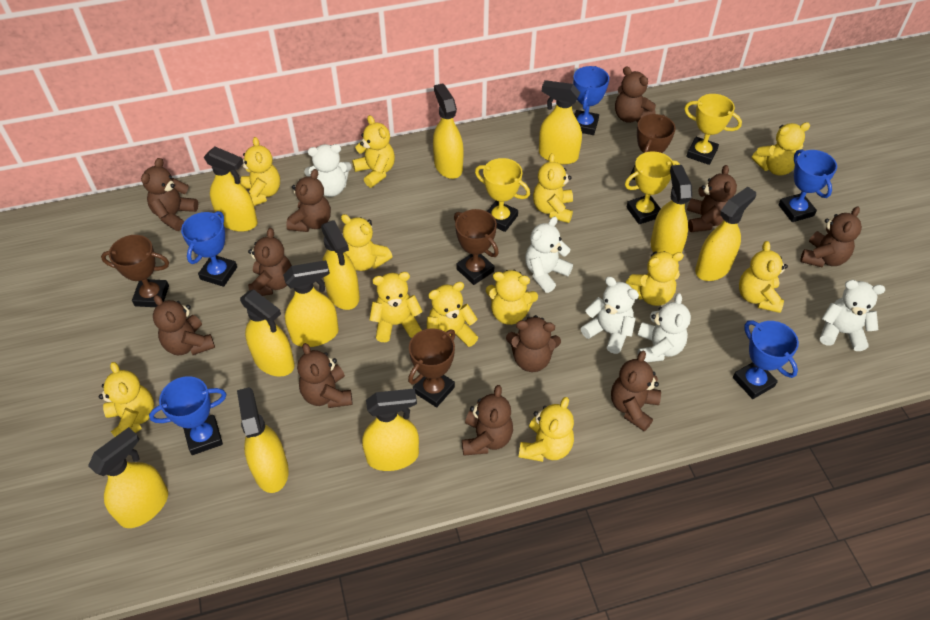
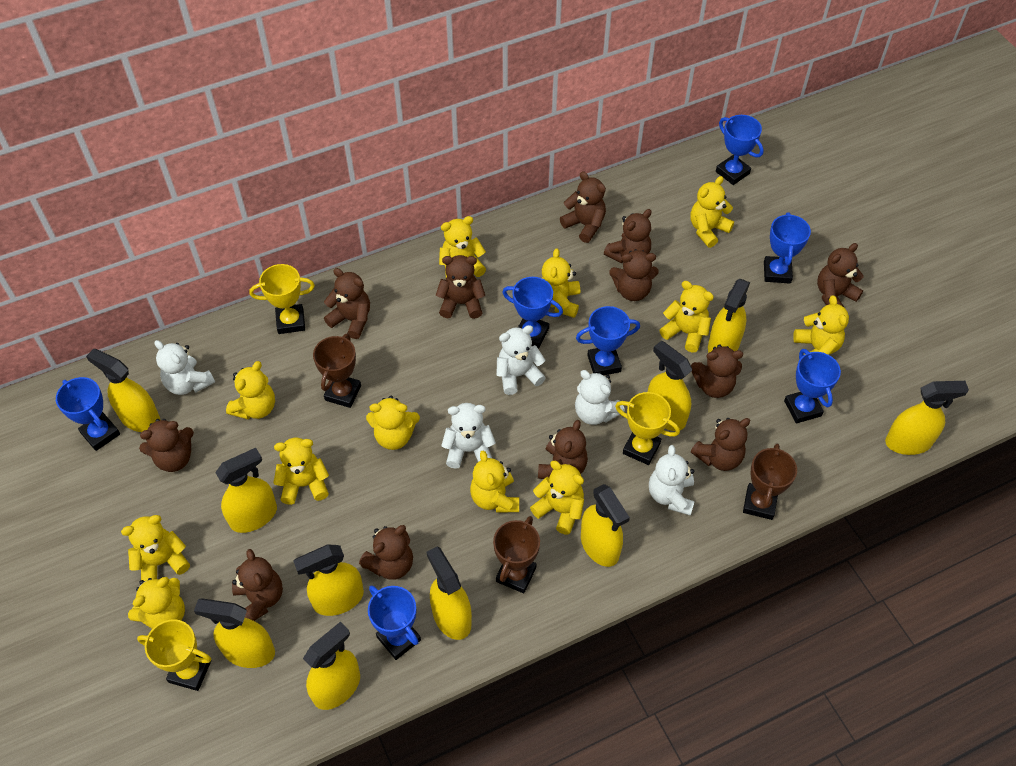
blue trophy: 5 -> 7
brown teddy bear: 11 -> 12
brown trophy: 4 -> 3
yellow spray bottle: 11 -> 10

